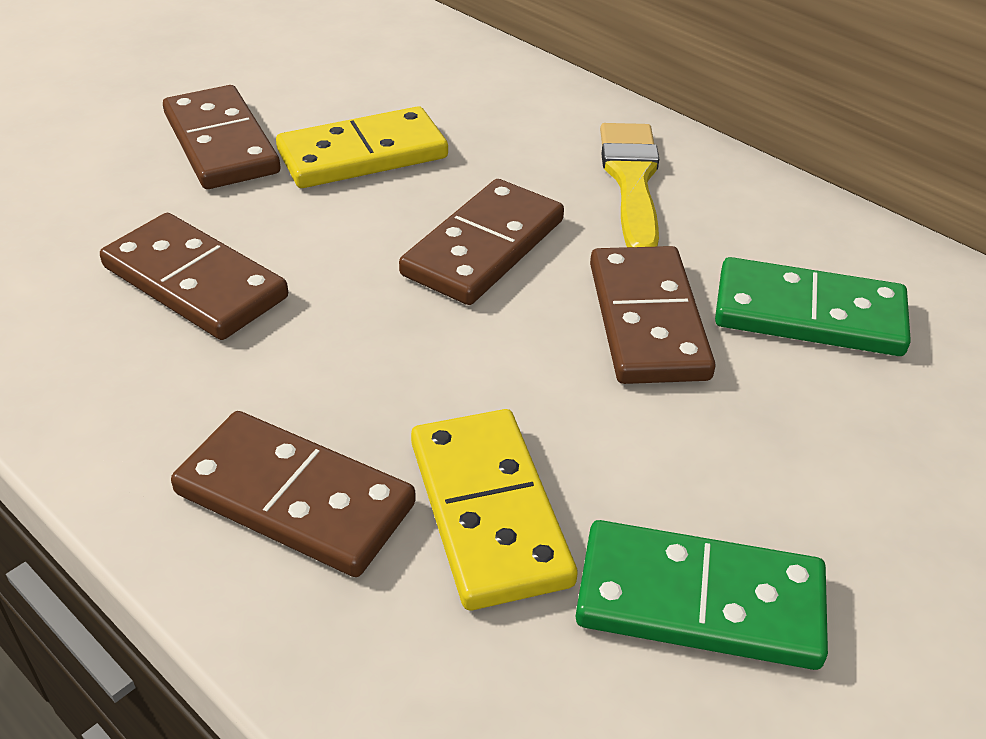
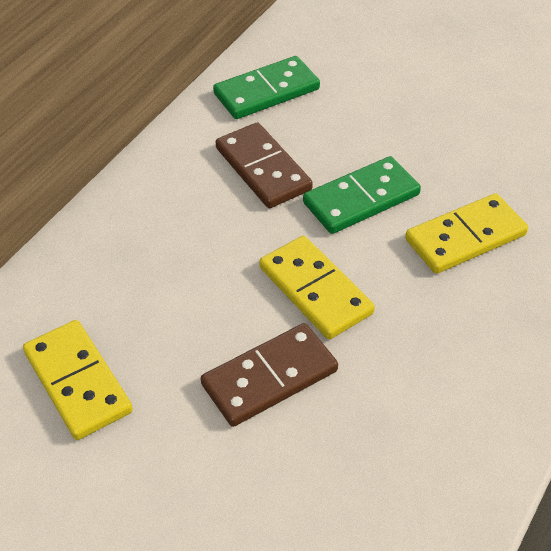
brown domino: 5 -> 2
yellow brush: 1 -> 0
yellow domino: 2 -> 3

